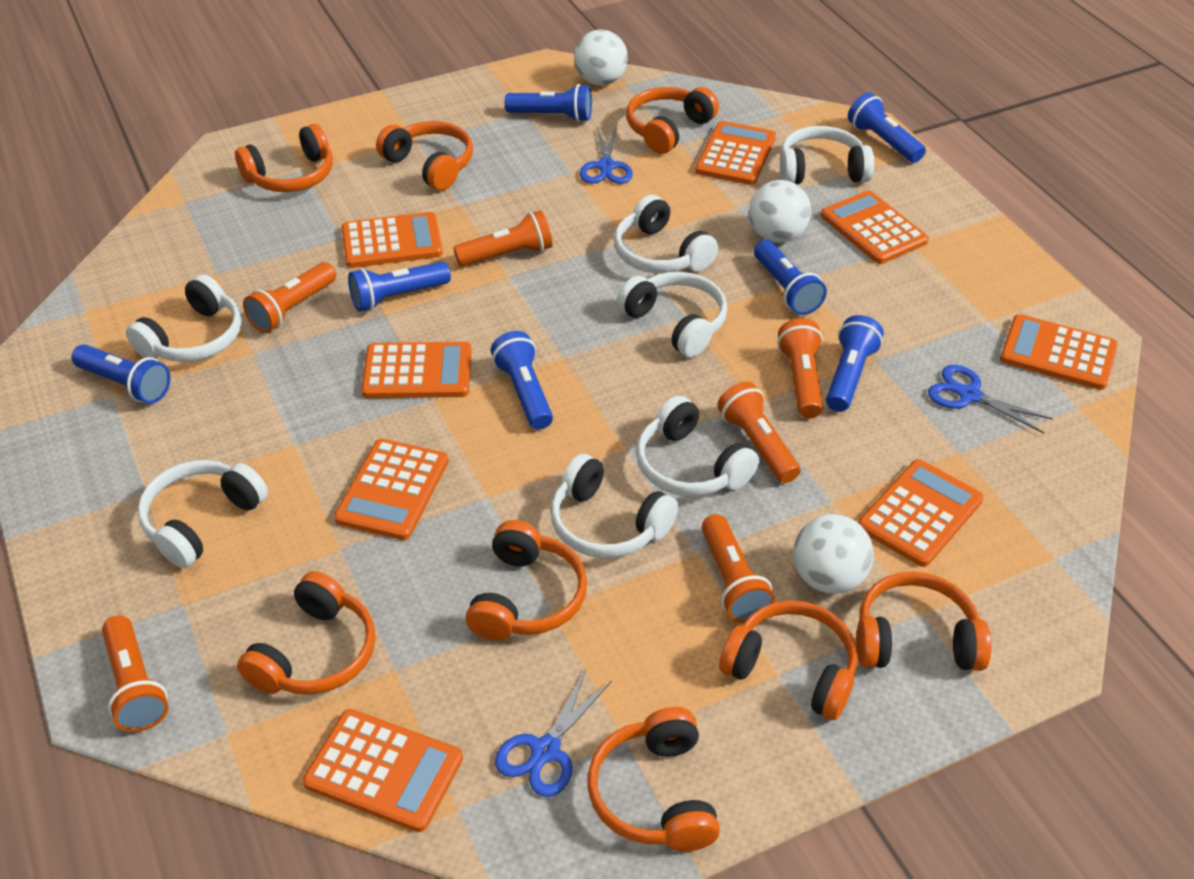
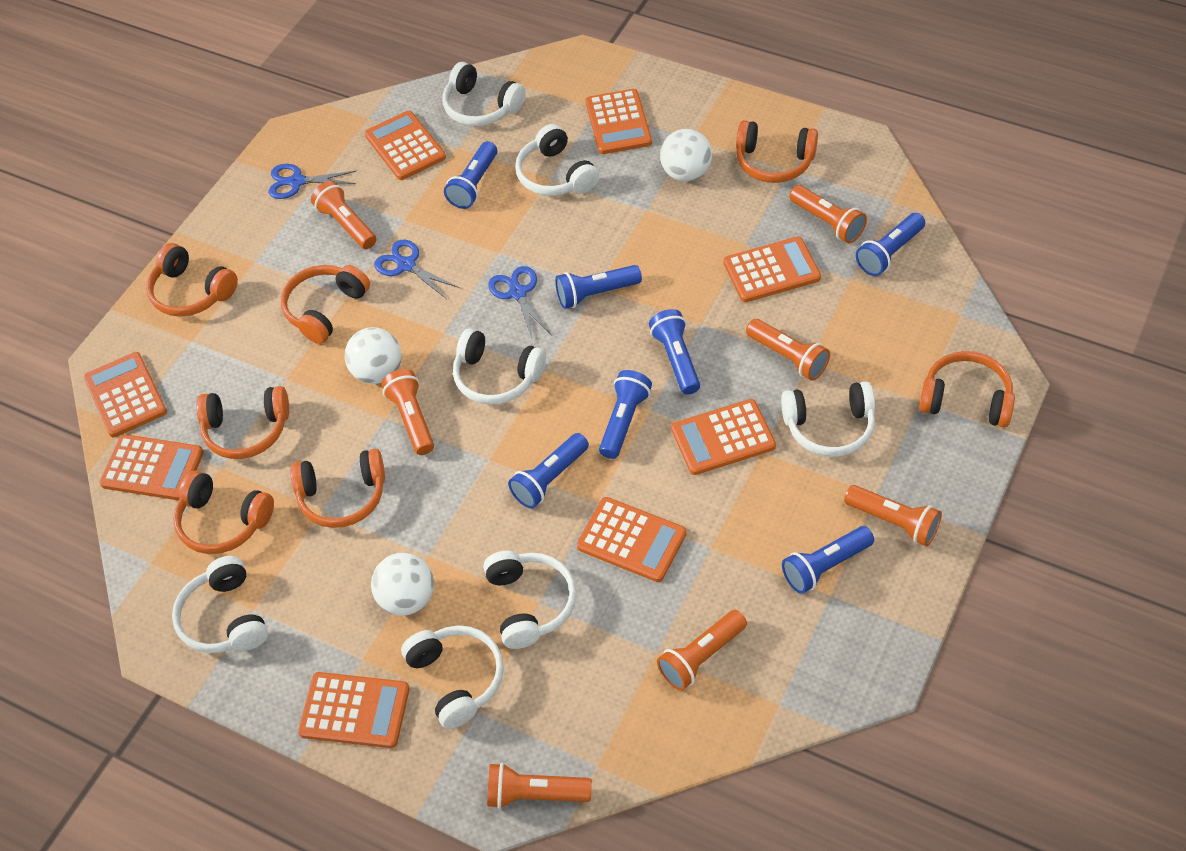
orange flashlight: 6 -> 7
orange headphones: 8 -> 7

